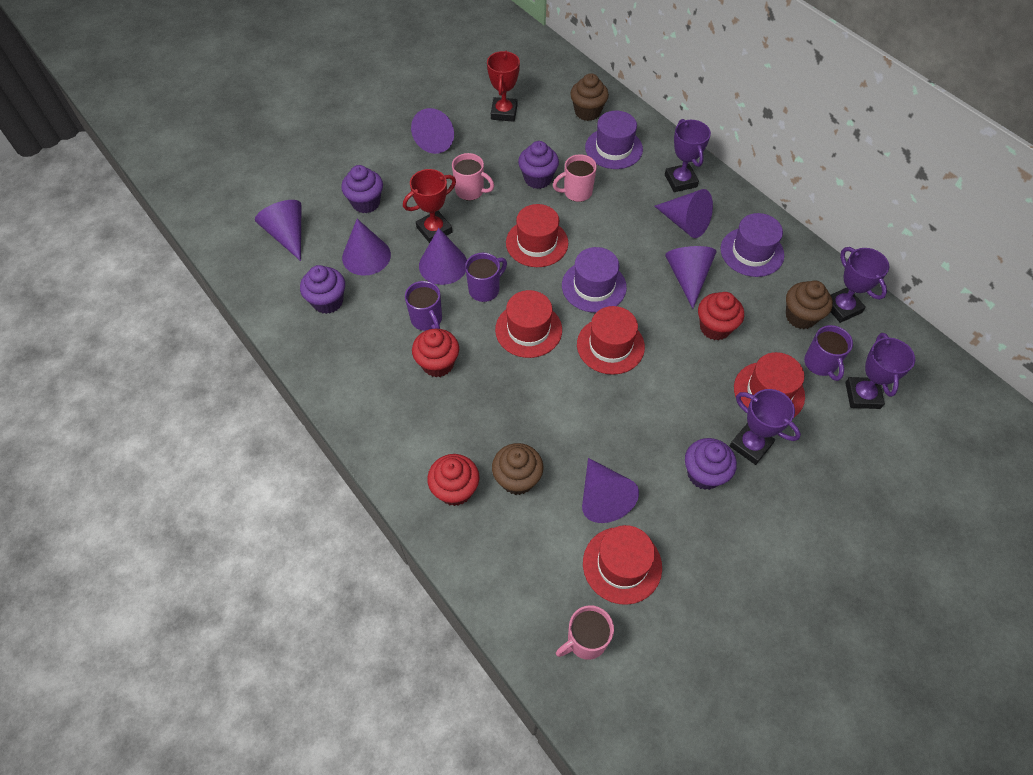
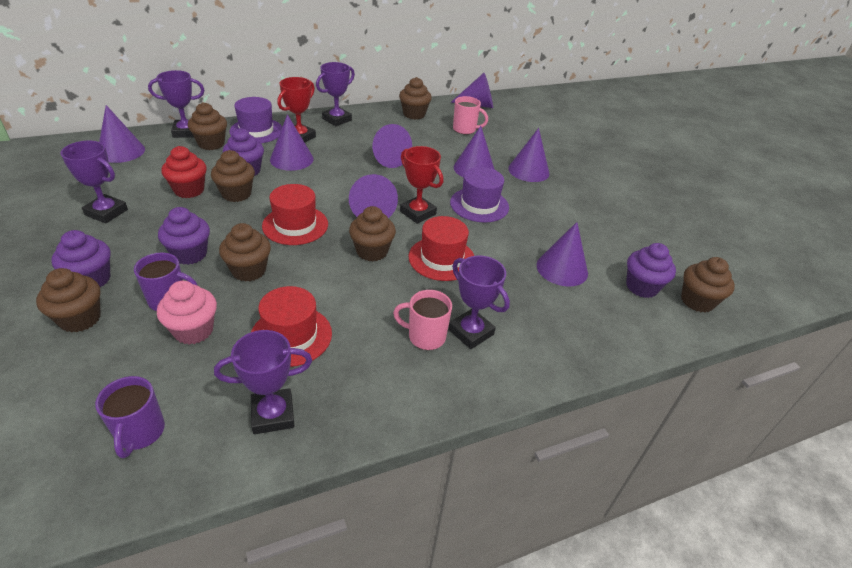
brown cupcake: 3 -> 7
pink cupcake: 0 -> 1
pink mug: 3 -> 2
purple cone: 7 -> 8
purple hat: 3 -> 2
purple mug: 3 -> 2
purple trophy: 4 -> 5
red cupcake: 3 -> 1
red hat: 5 -> 3

